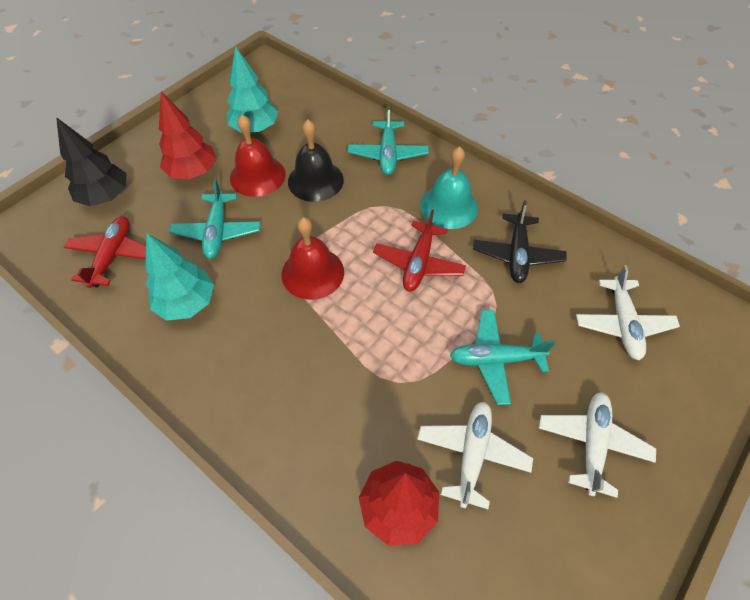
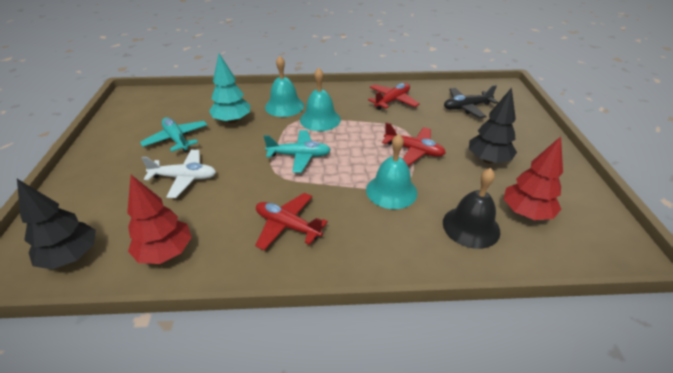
black tree: 1 -> 2
red bell: 2 -> 0
red plane: 2 -> 3
turquoise bell: 1 -> 3
turquoise plane: 3 -> 2
turquoise tree: 2 -> 1
white plane: 3 -> 1

